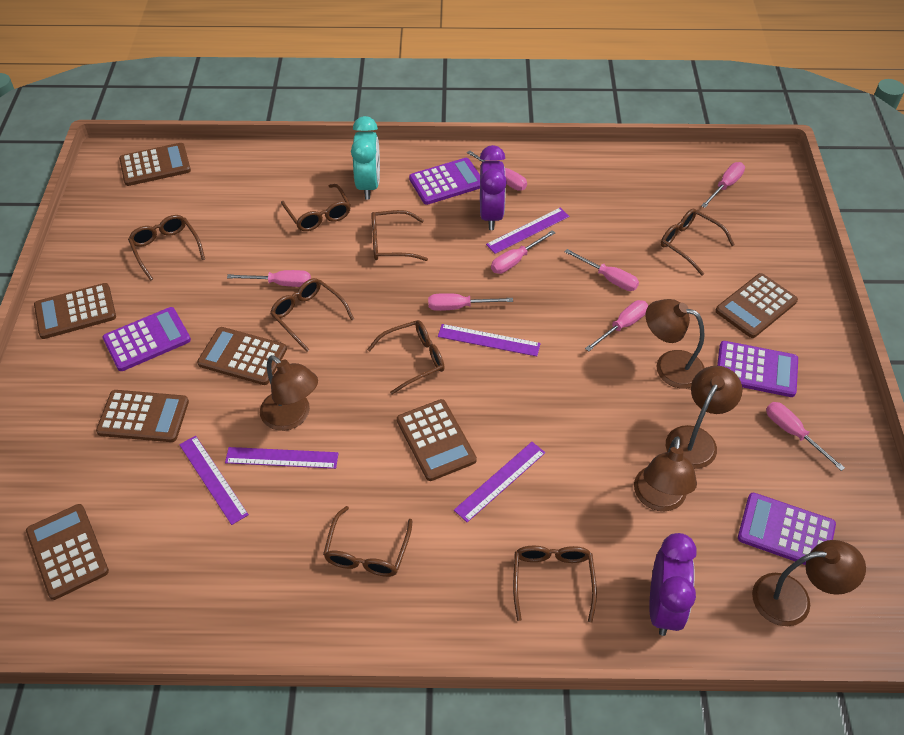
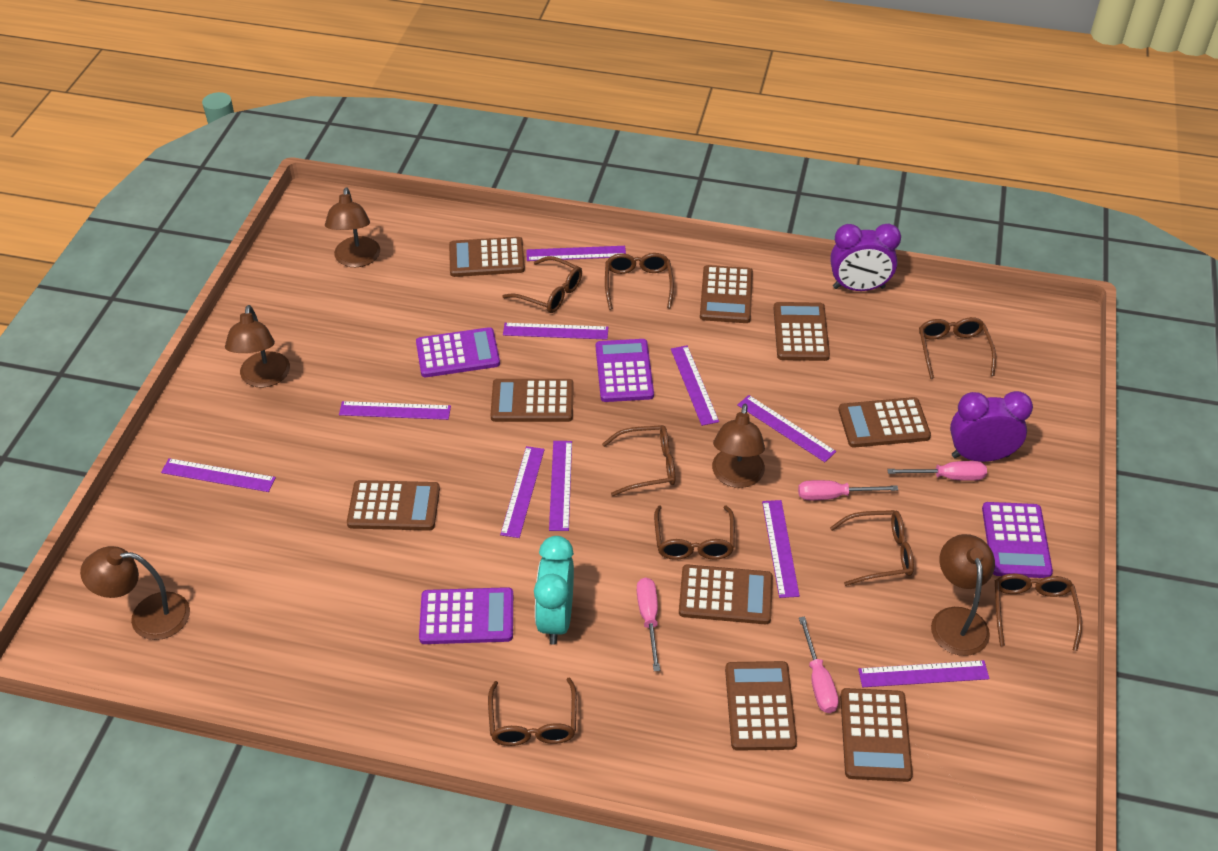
brown calculator: 7 -> 9
pink screwdriver: 8 -> 4
purple ruler: 5 -> 10

